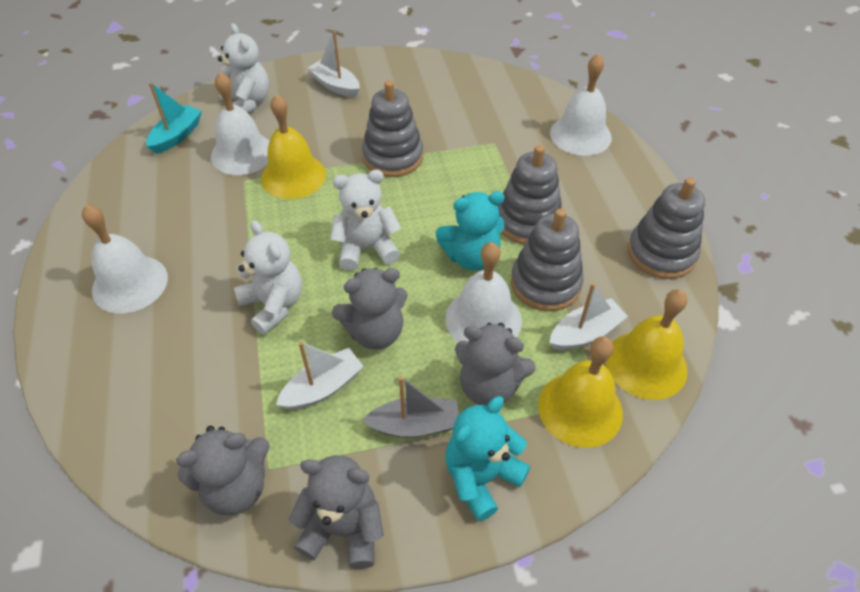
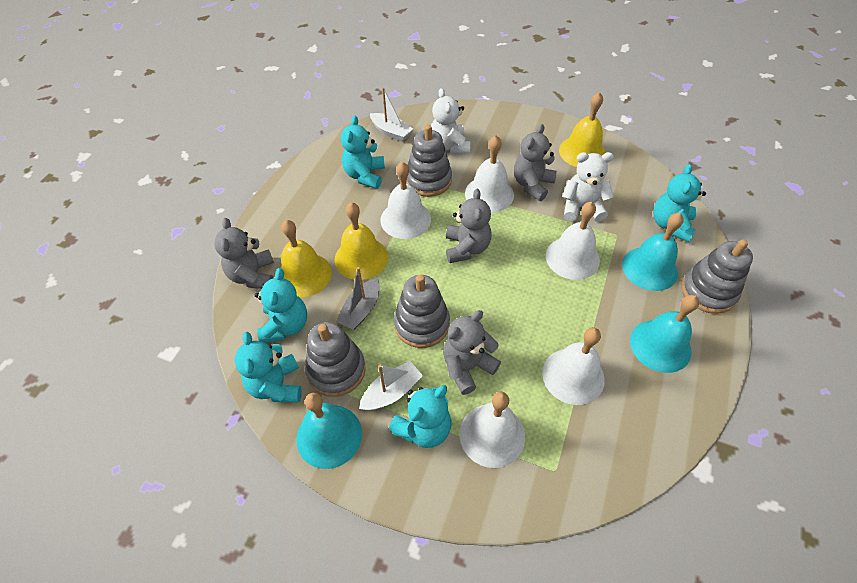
turquoise bell: 0 -> 3
turquoise boat: 1 -> 0
turquoise teddy bear: 2 -> 5
white bell: 4 -> 5
white boat: 3 -> 2
white teddy bear: 3 -> 2

